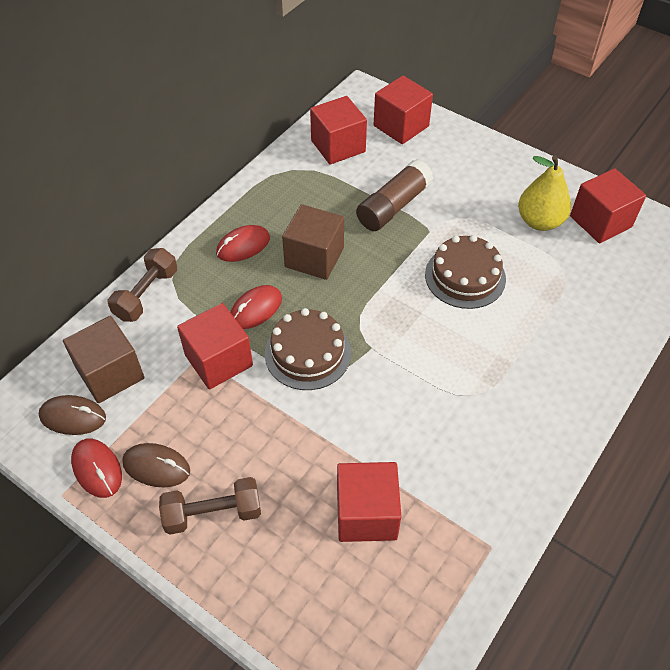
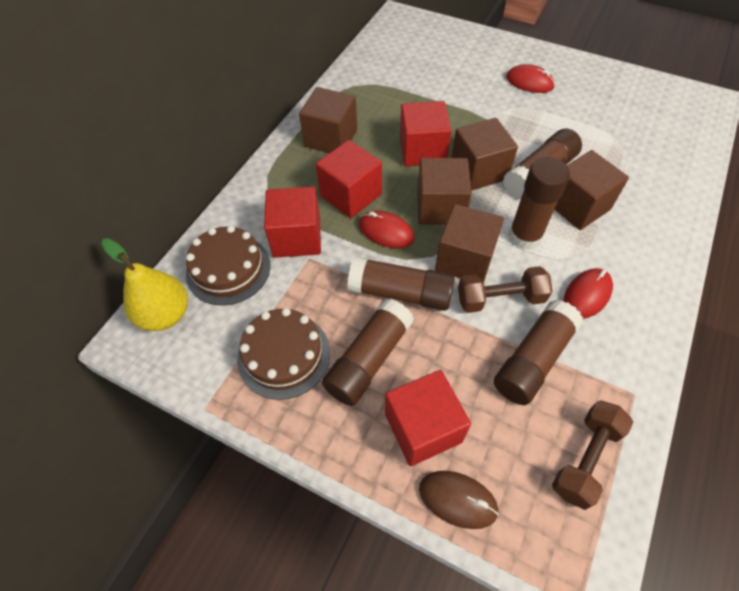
brown cube: 2 -> 5
brown glue stick: 1 -> 5
brown mouse: 2 -> 1
red cube: 5 -> 4

